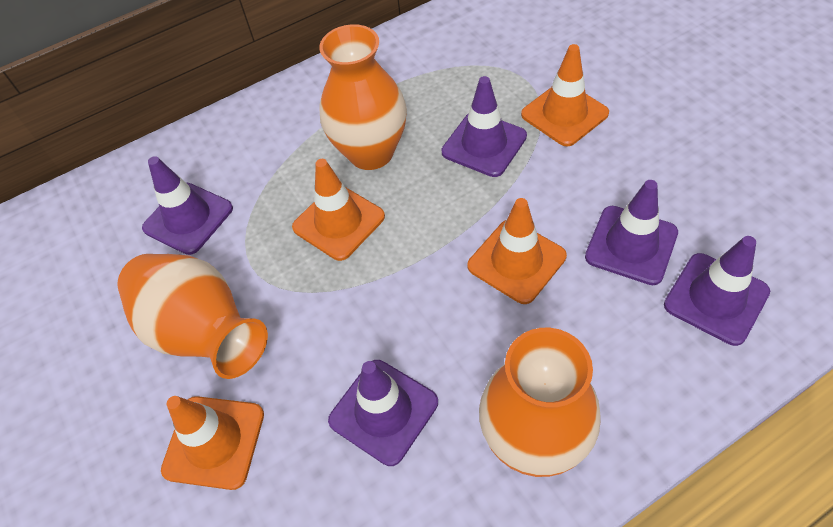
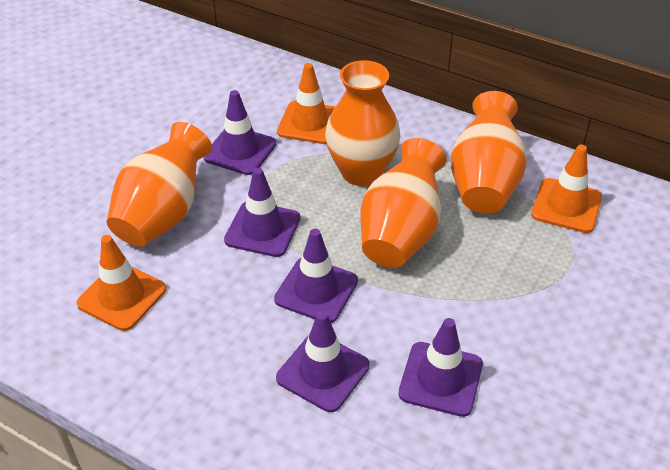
orange traffic cone: 4 -> 3
orange vase: 3 -> 4

